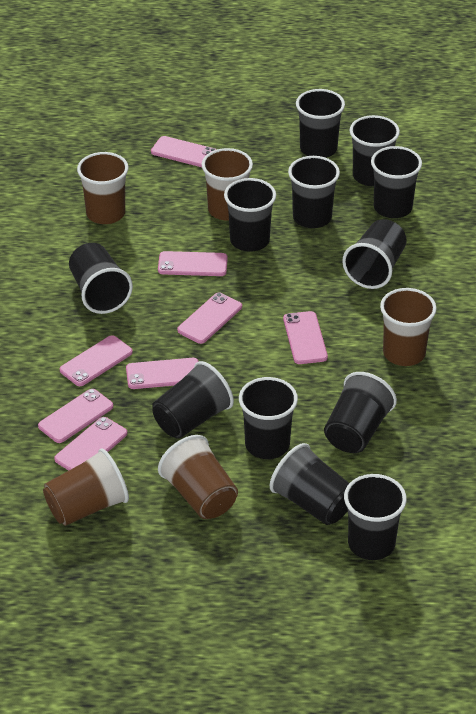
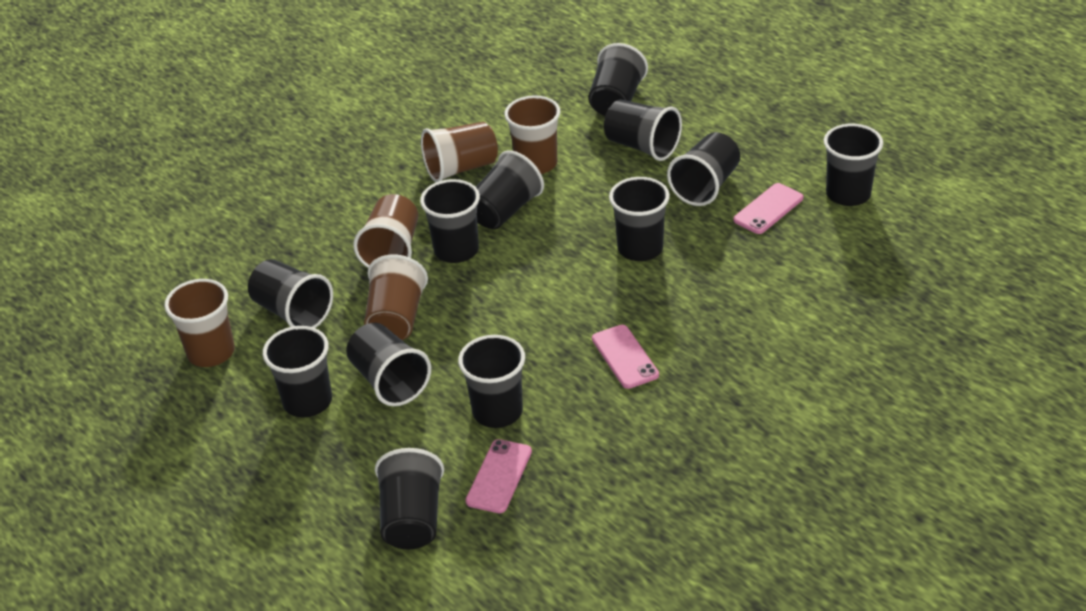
pink phone: 8 -> 3

